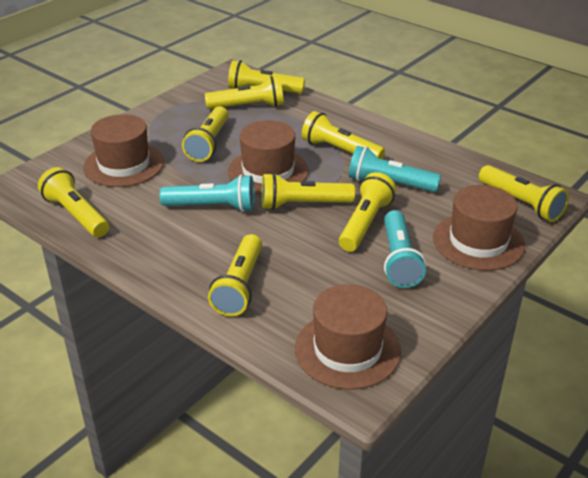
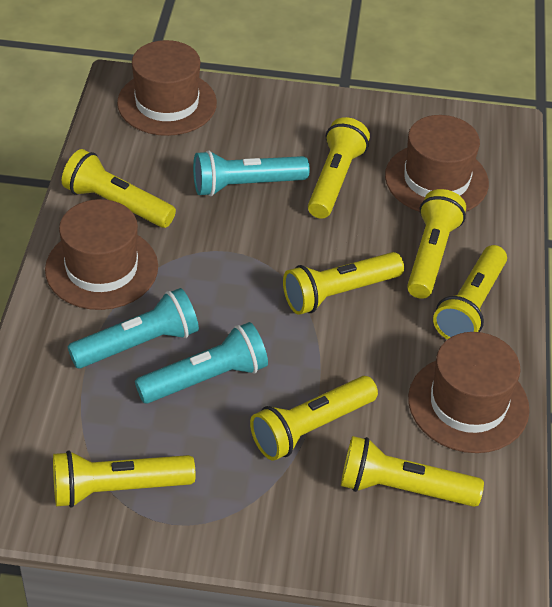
yellow flashlight: 9 -> 8

